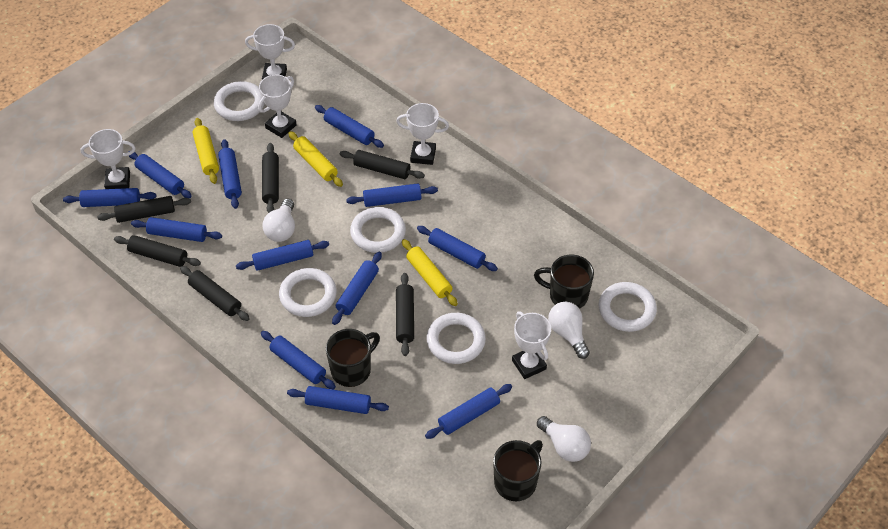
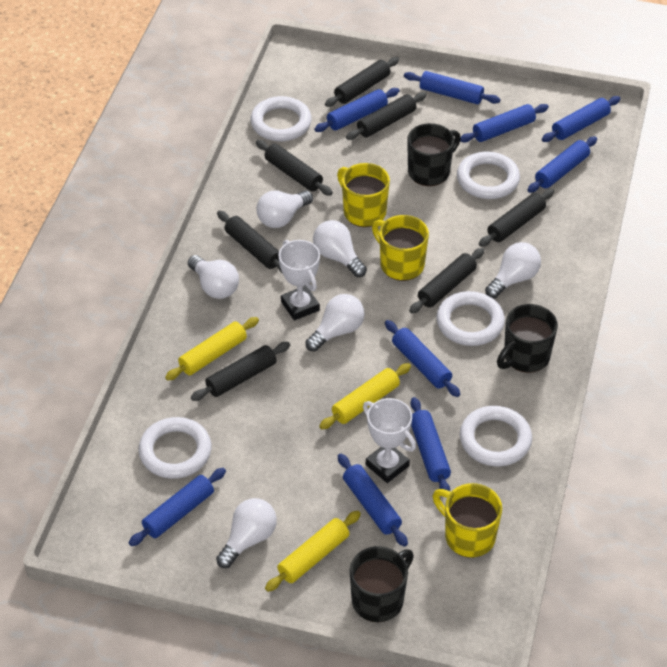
black rolling pin: 6 -> 7
blue rolling pin: 12 -> 9
white light bulb: 3 -> 6
white trophy: 5 -> 2
yellow mug: 0 -> 3

